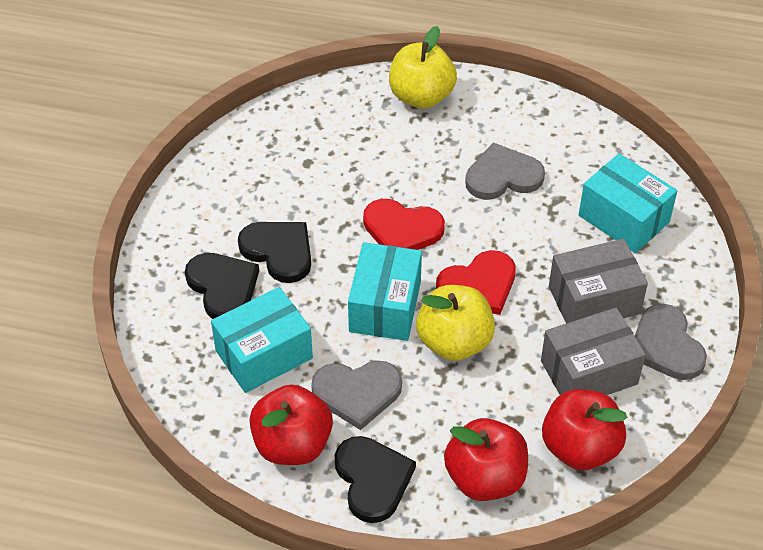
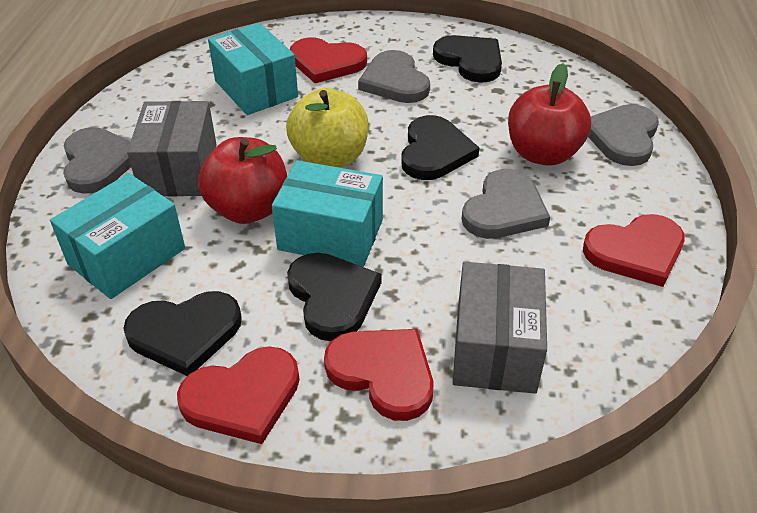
black heart: 3 -> 4
grey heart: 3 -> 4
red apple: 3 -> 2
red heart: 2 -> 4
yellow apple: 2 -> 1

